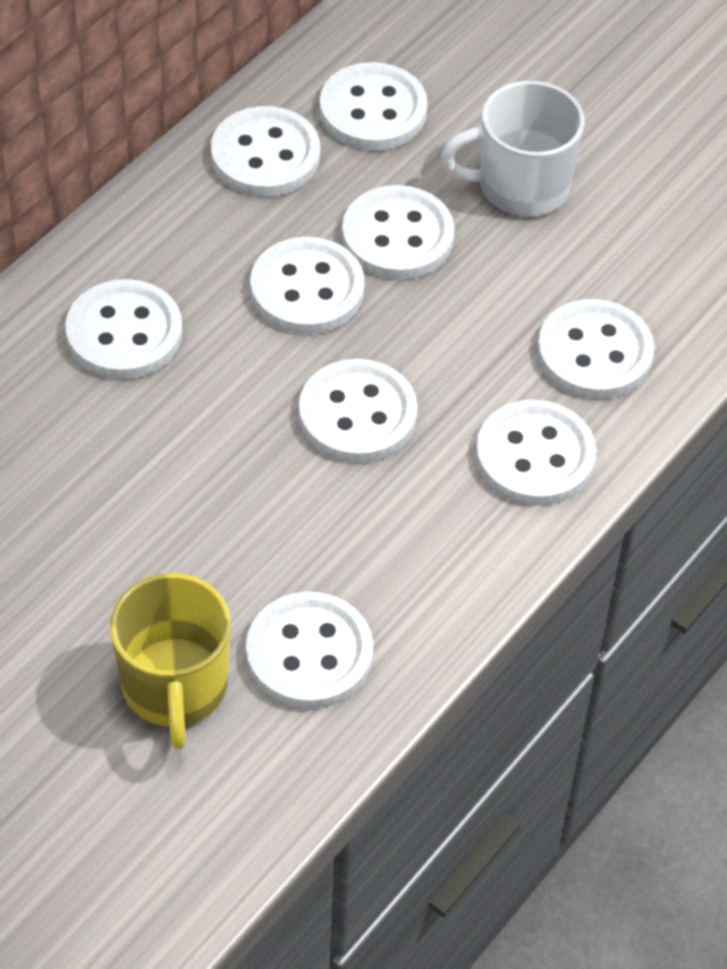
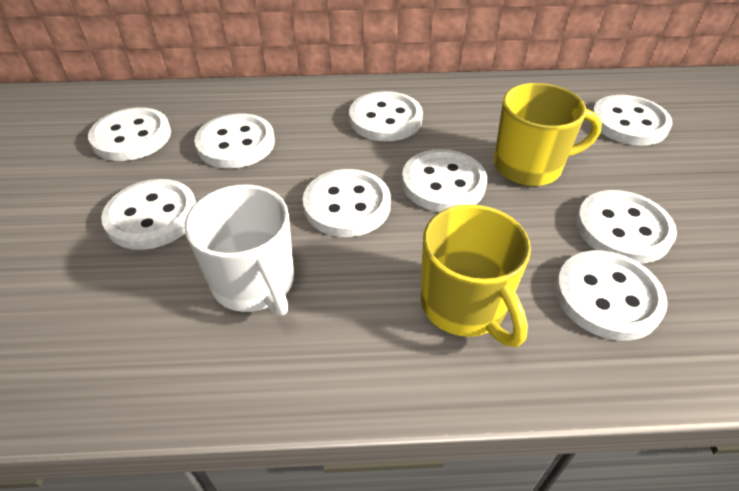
yellow mug: 1 -> 2

